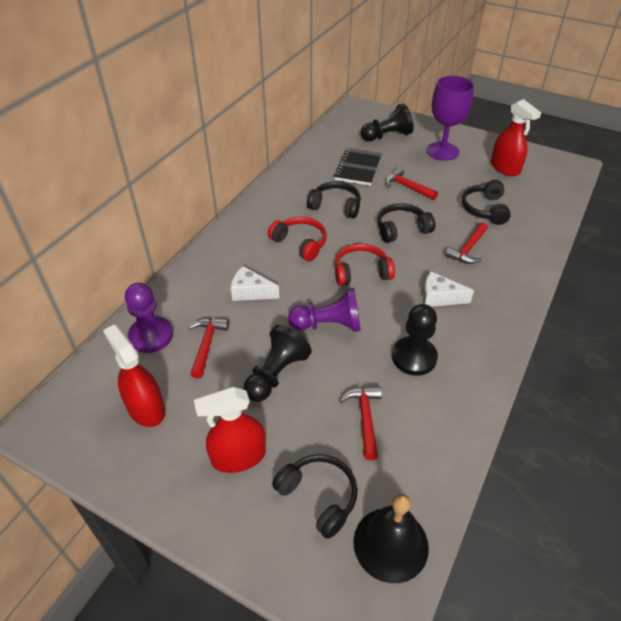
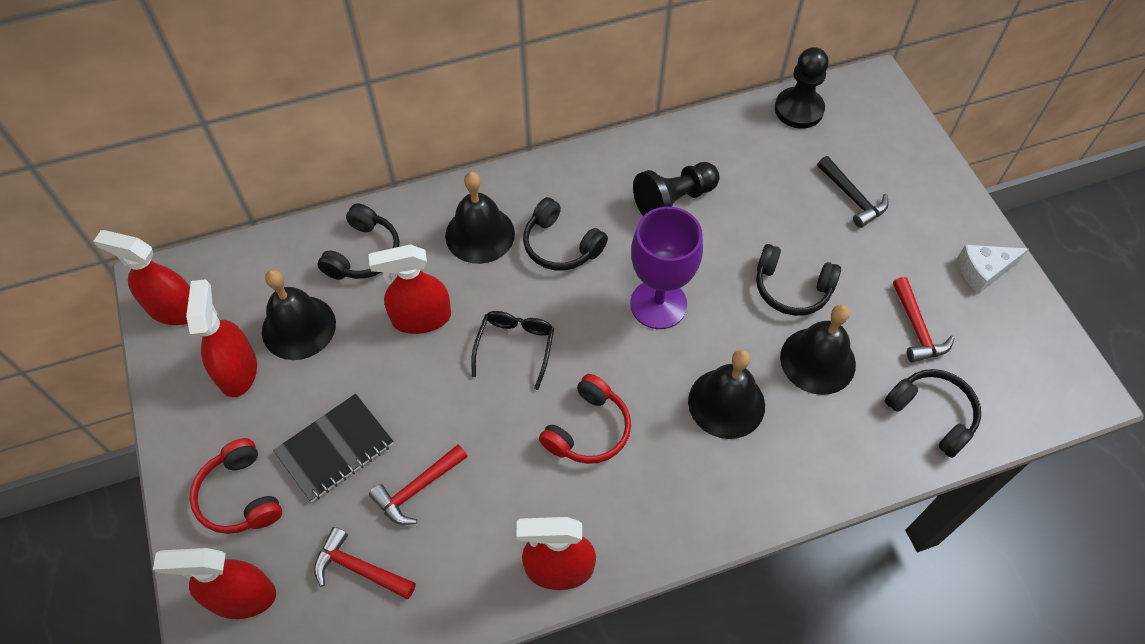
black bell: 1 -> 4
black glasses: 0 -> 1
black hammer: 0 -> 1
black pawn: 3 -> 2
purple pawn: 2 -> 0
red hammer: 4 -> 3
red spray bottle: 3 -> 5
white cheese: 2 -> 1

